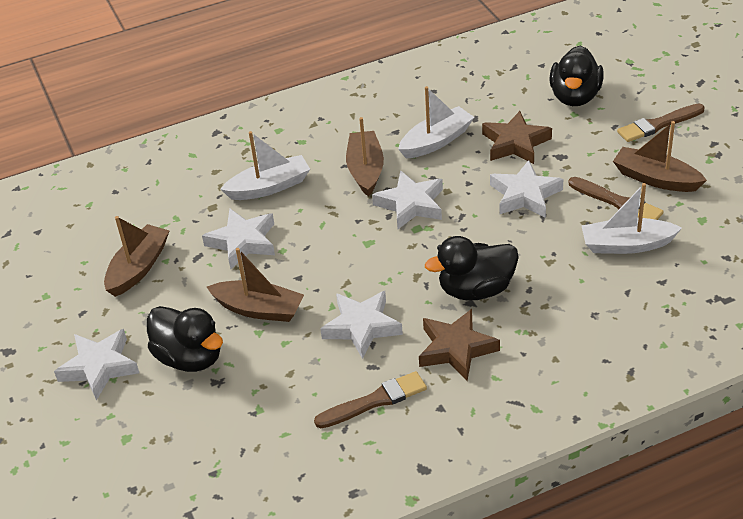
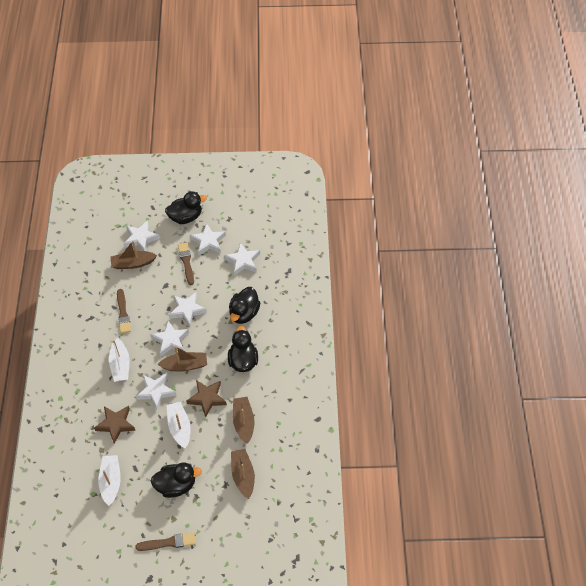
black duck: 3 -> 4
white star: 5 -> 6

